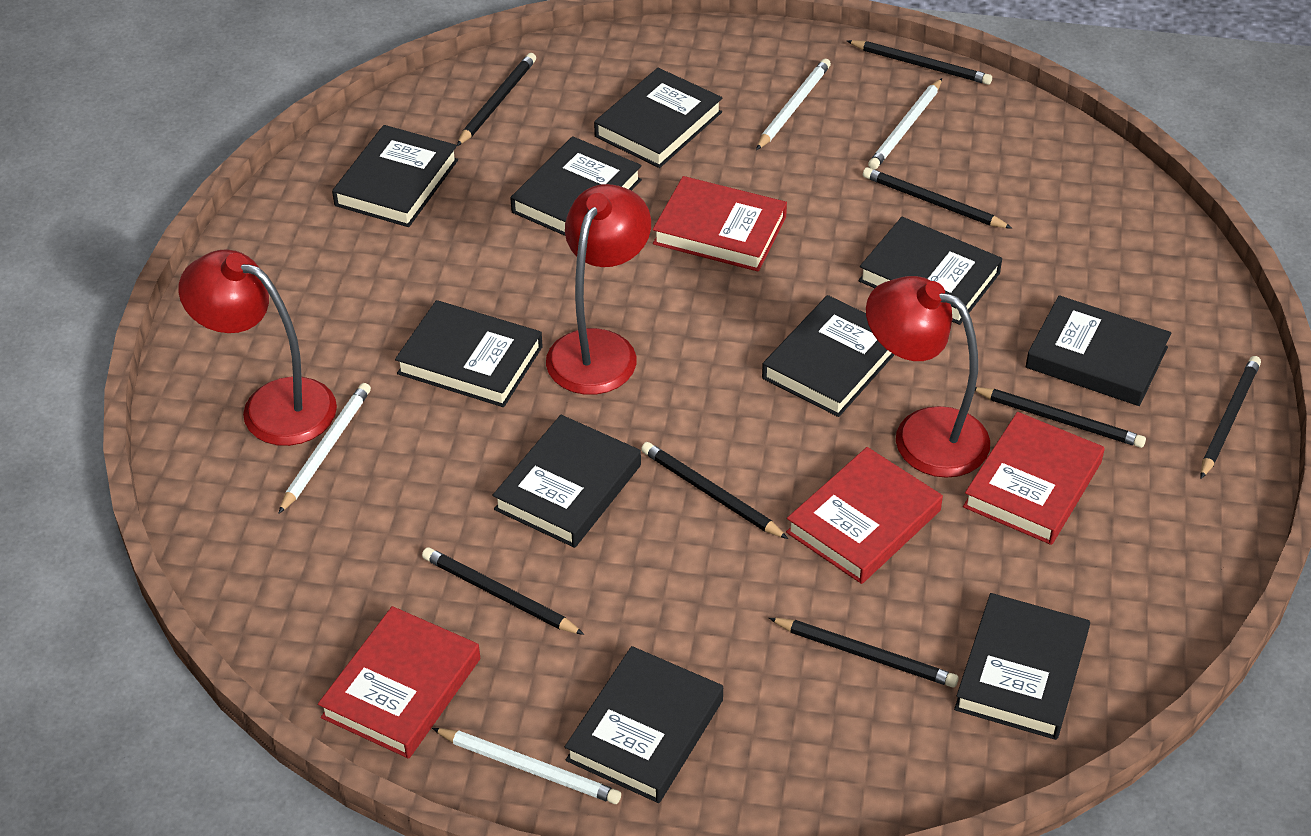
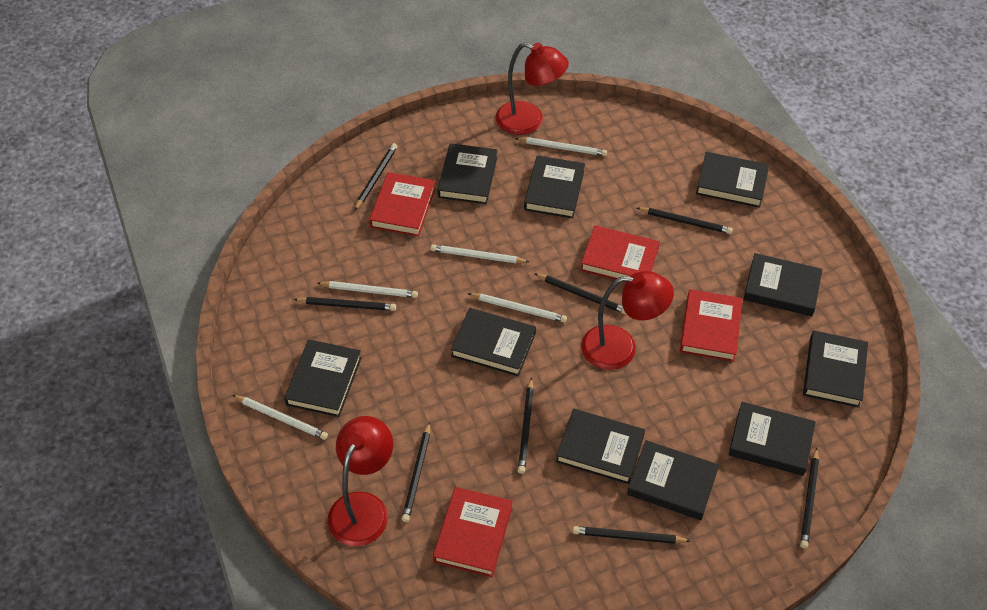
white pencil: 4 -> 5

